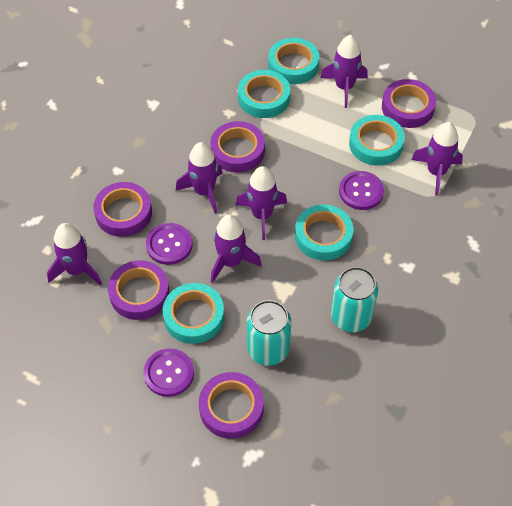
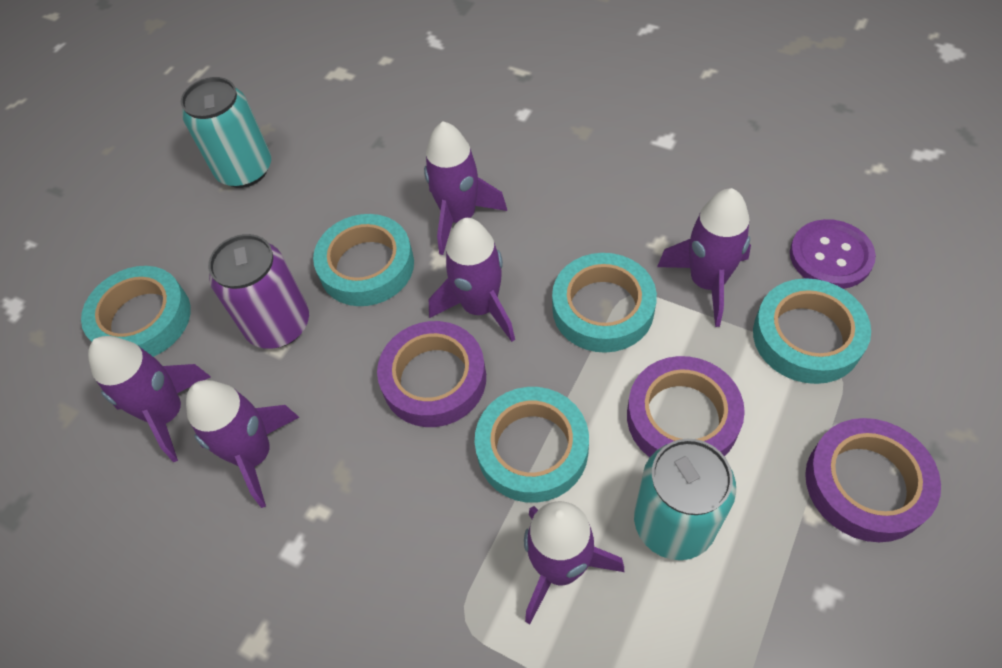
purple button: 3 -> 1
purple can: 0 -> 1
purple tape: 5 -> 3

